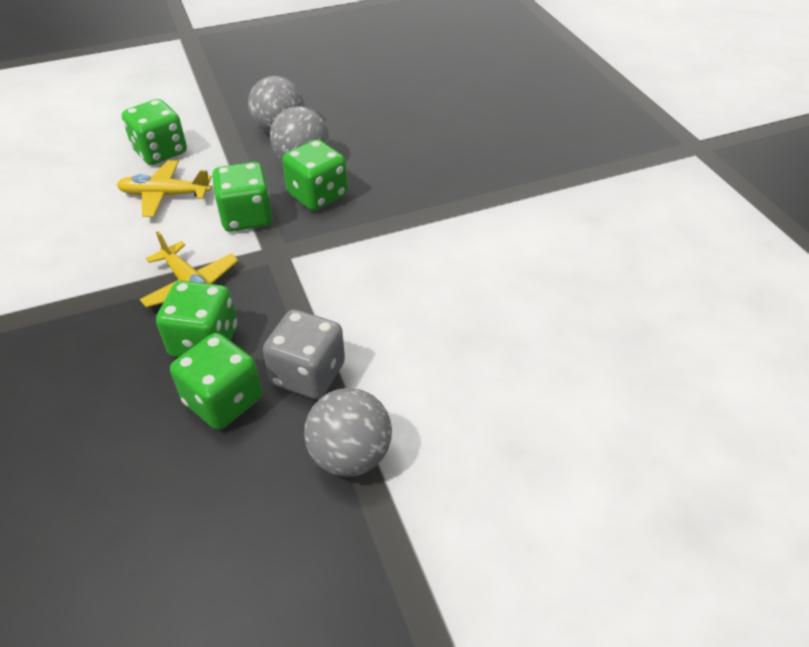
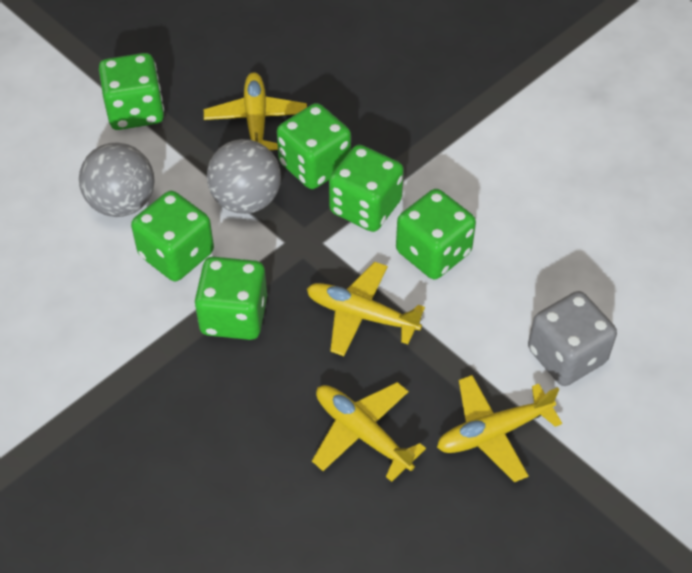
green dice: 5 -> 6
grey ball: 3 -> 2
yellow plane: 2 -> 4

